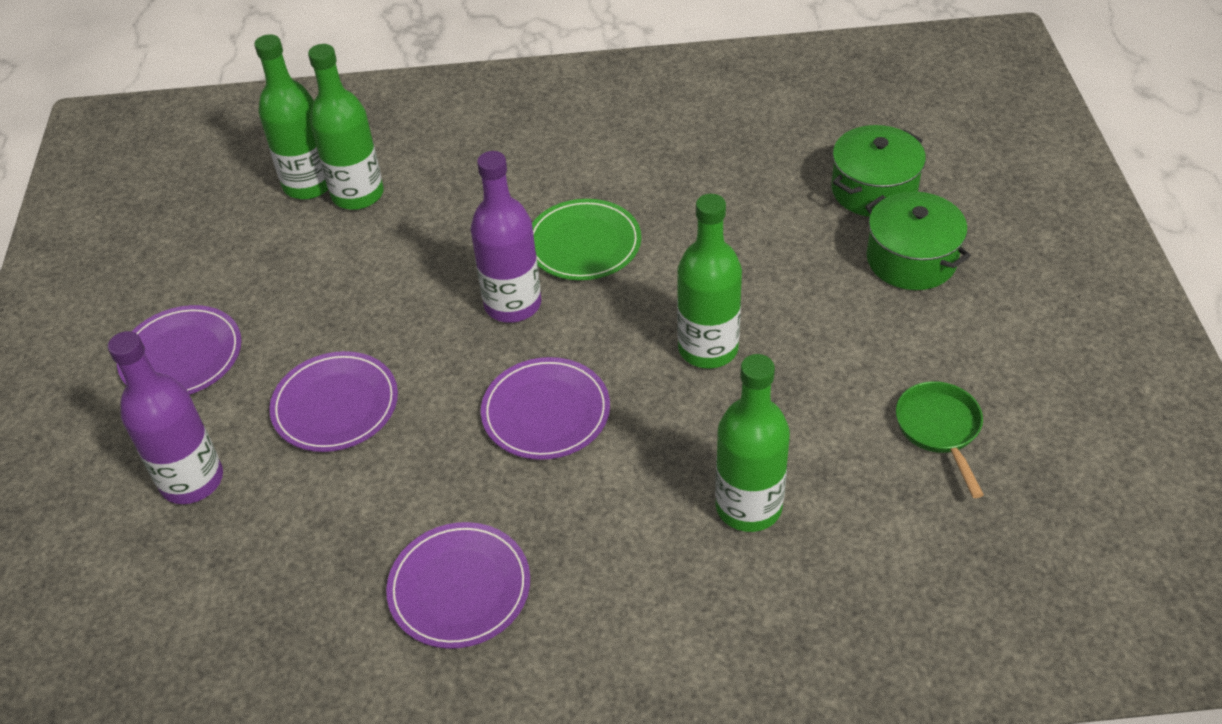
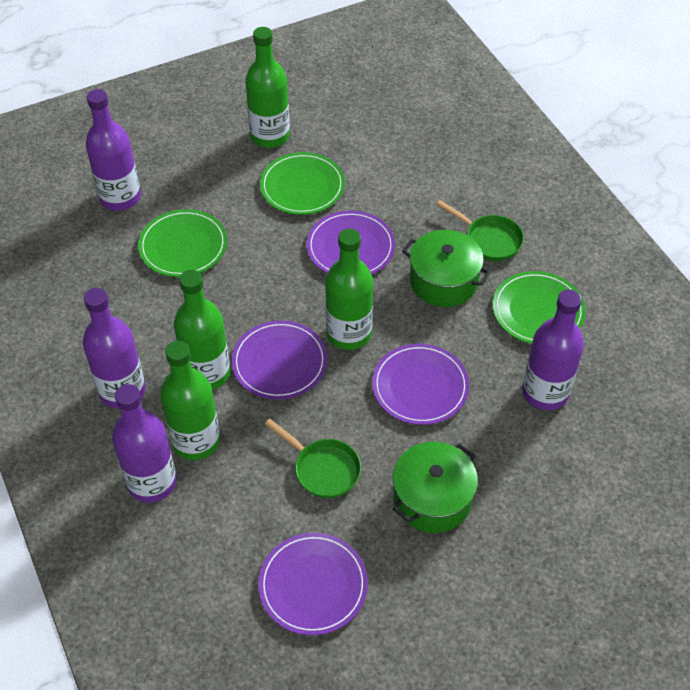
green pan: 1 -> 2
green plate: 1 -> 3
purple bottle: 2 -> 4

